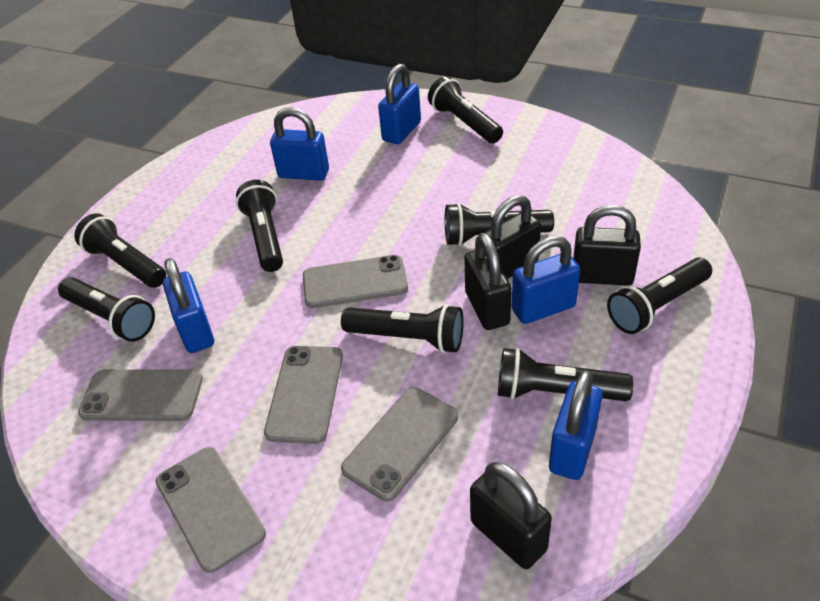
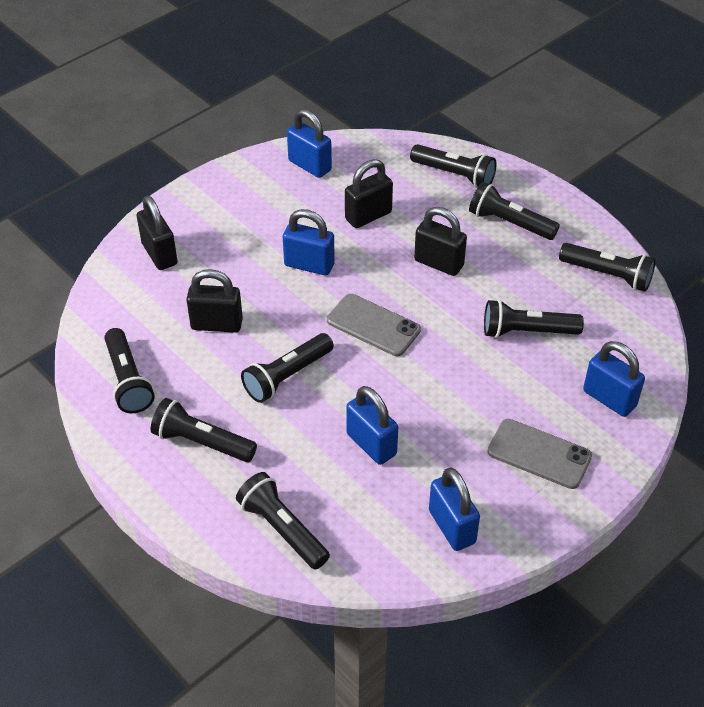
grey phone: 5 -> 2

